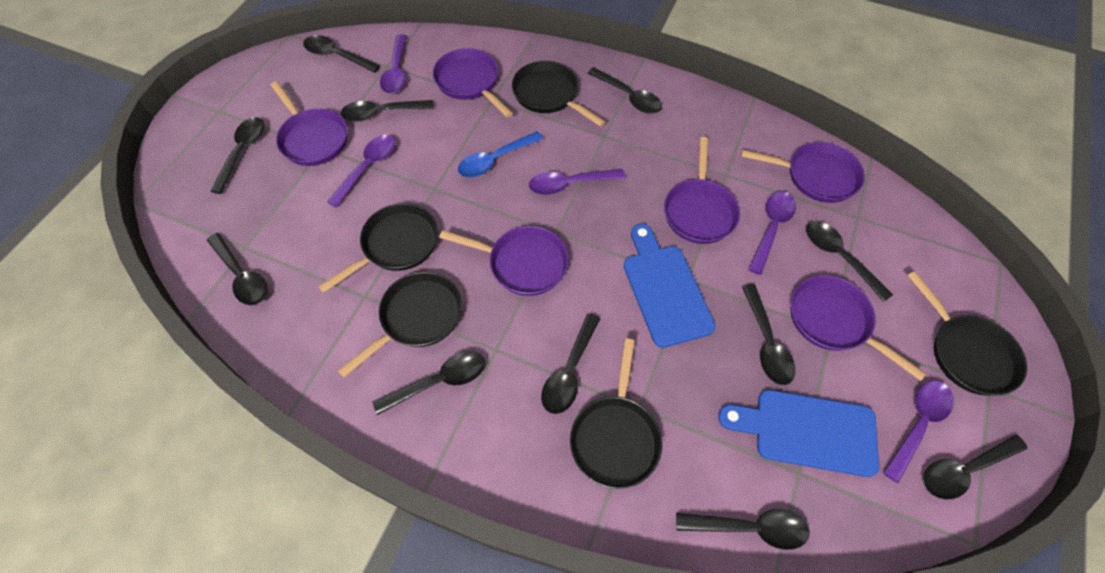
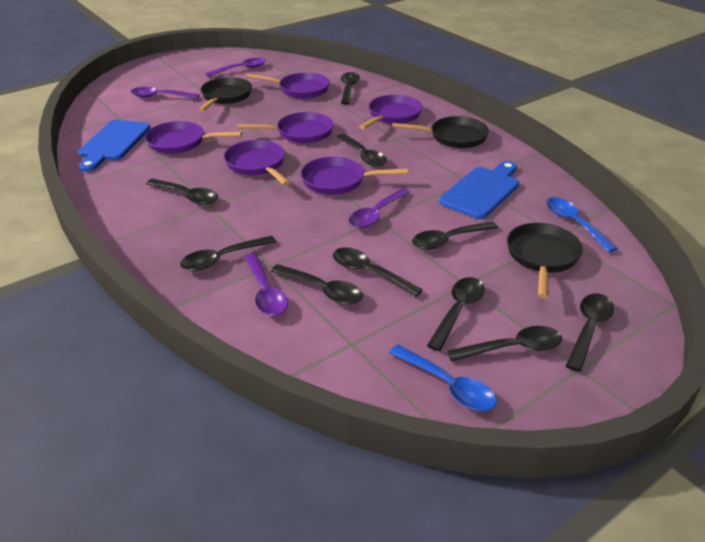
black pan: 5 -> 3
black spoon: 11 -> 10
blue spoon: 1 -> 2
purple spoon: 5 -> 4

